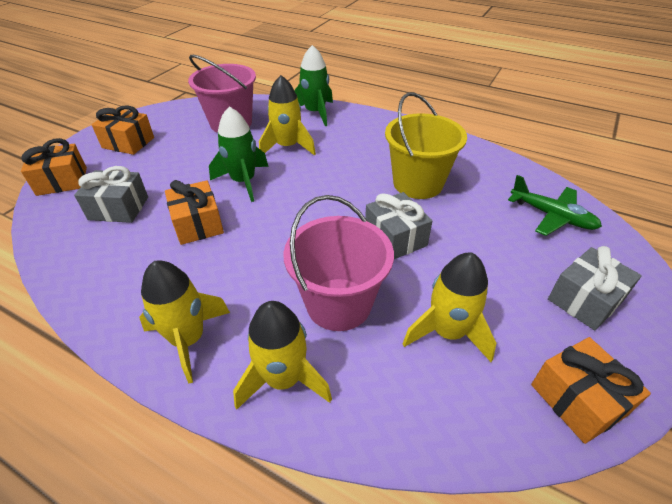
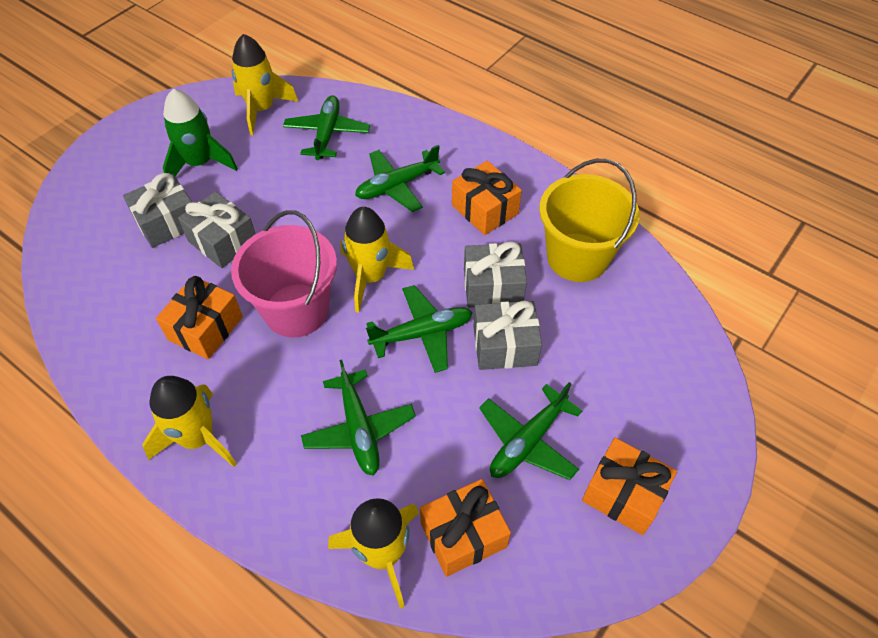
green plane: 1 -> 5
green rocket: 2 -> 1
grey gift: 3 -> 4
pink bucket: 2 -> 1

